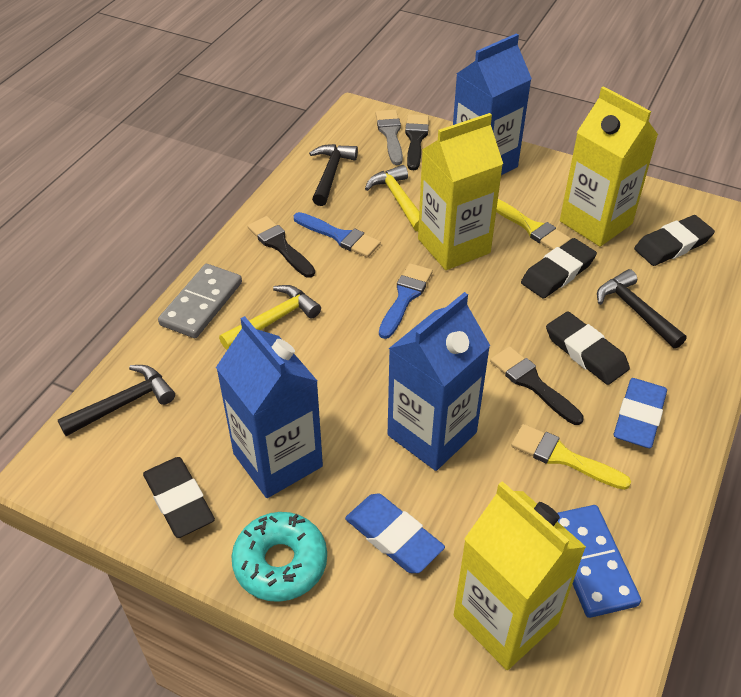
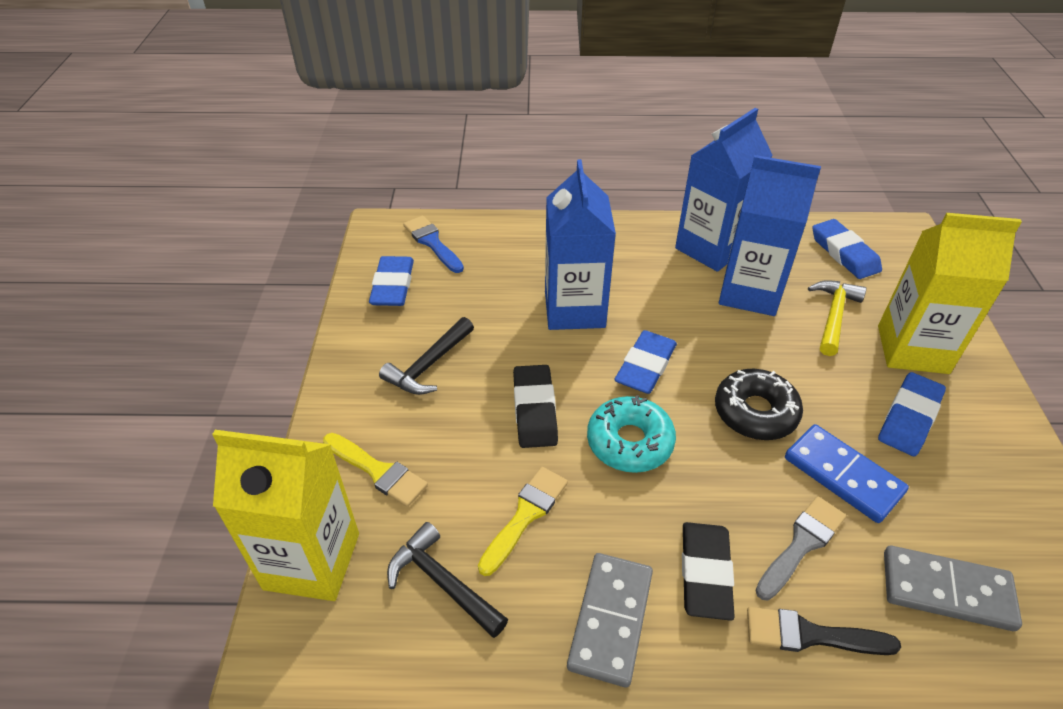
black brush: 3 -> 1
black donut: 0 -> 1
black eraser: 4 -> 2
black hammer: 3 -> 2
blue brush: 2 -> 1
blue eraser: 2 -> 4
grey domino: 1 -> 2
yellow carton: 3 -> 2
yellow hammer: 2 -> 1

